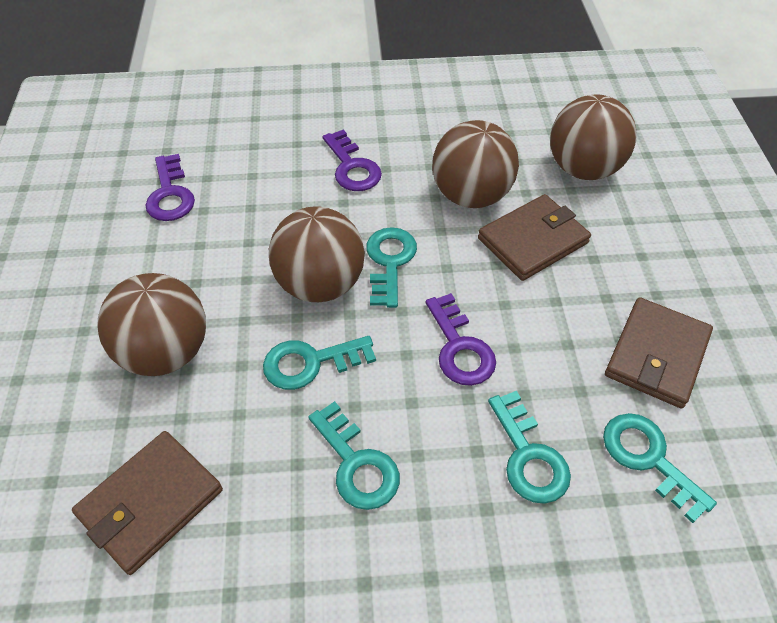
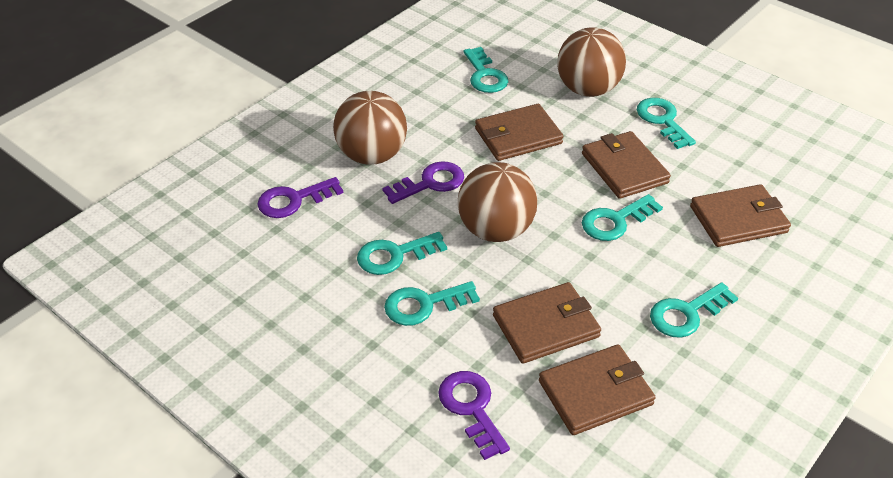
brown ball: 4 -> 3
brown wallet: 3 -> 5
turquoise key: 5 -> 6

